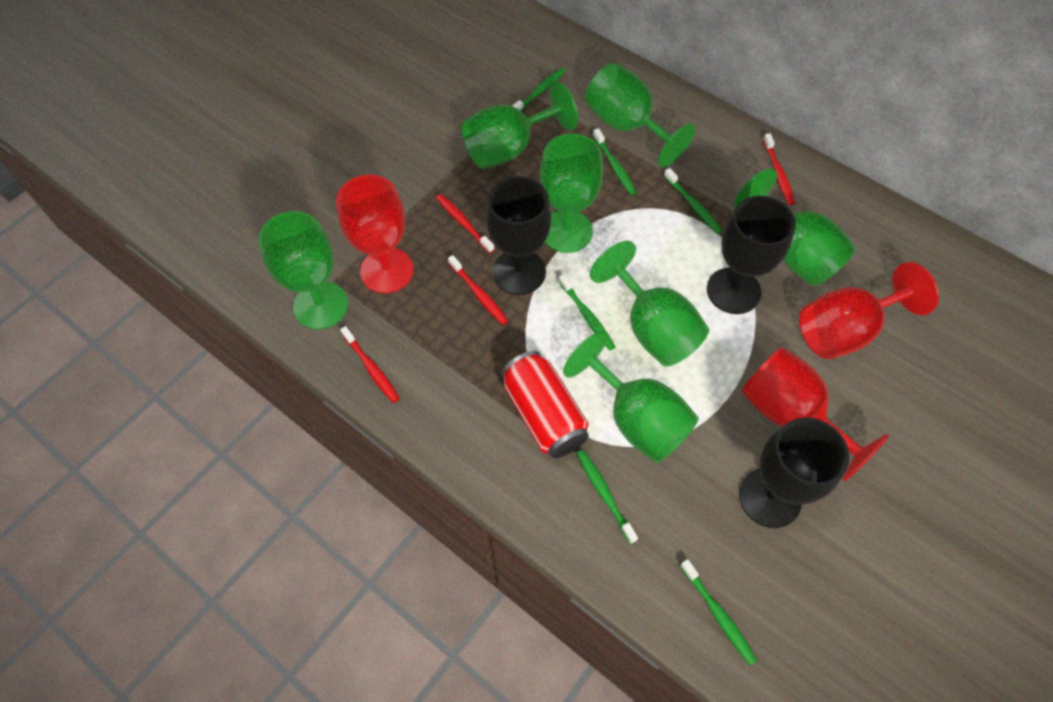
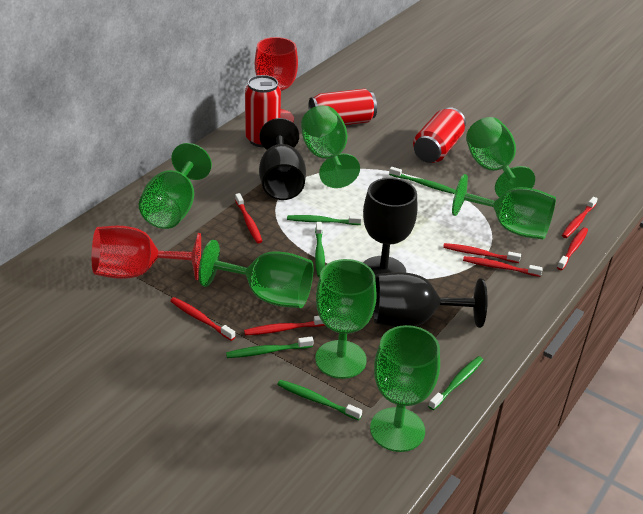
red can: 1 -> 3
red goblet: 3 -> 2
red toothbrush: 4 -> 7

